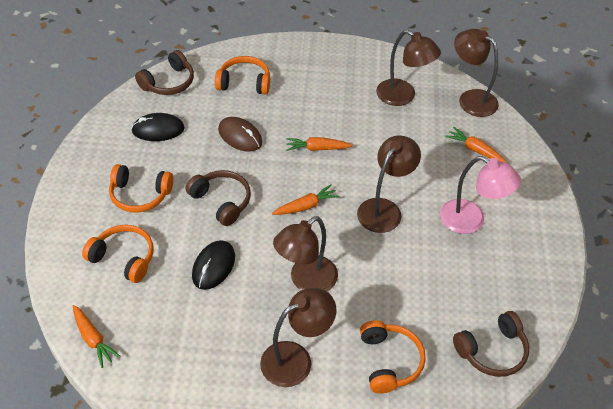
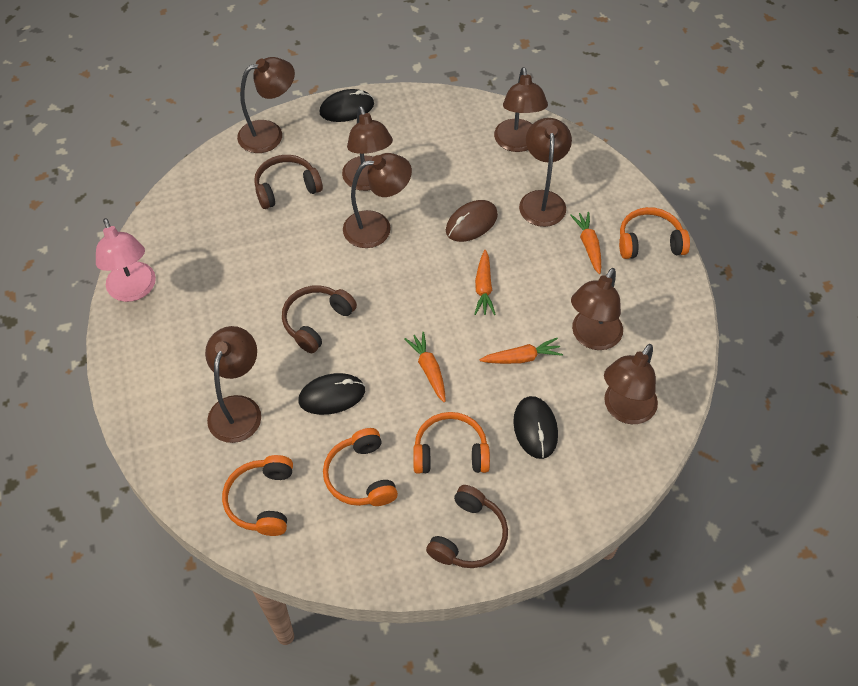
black mouse: 2 -> 3
brown lamp: 5 -> 8

